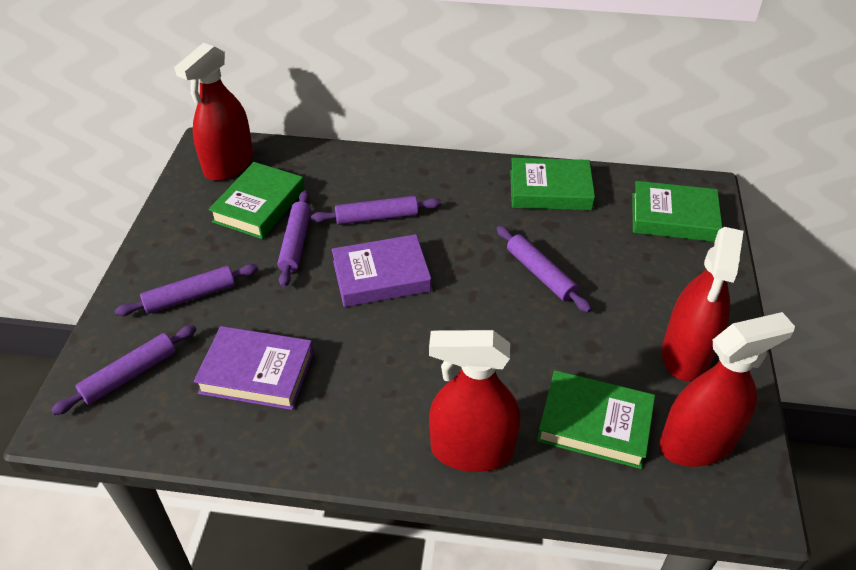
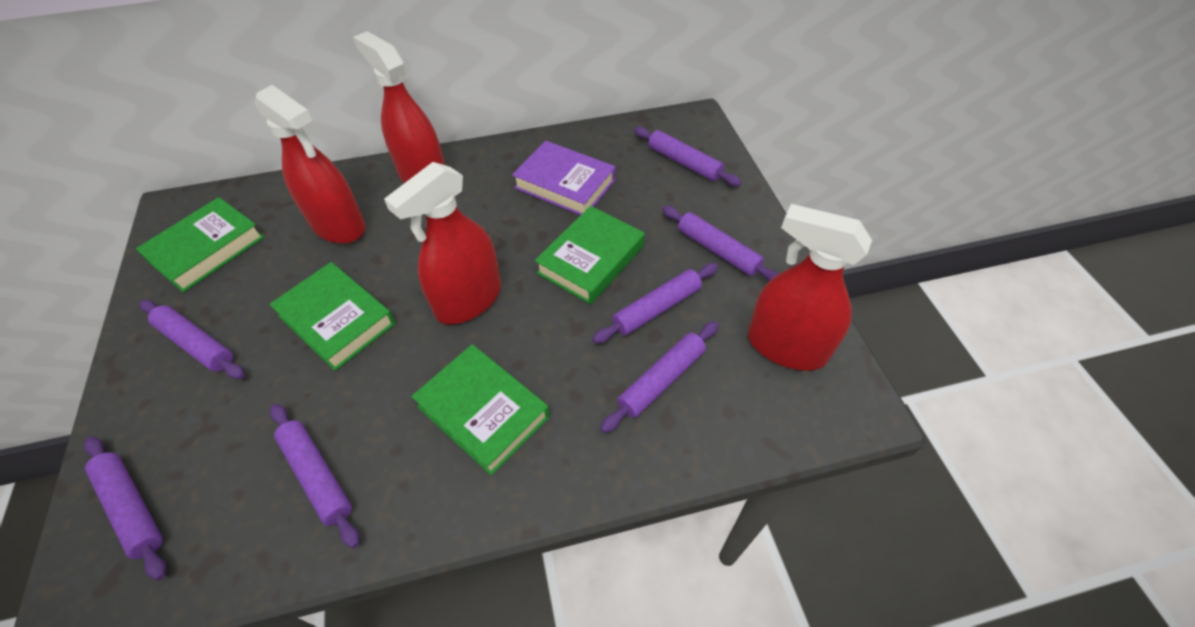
purple book: 2 -> 1
purple rolling pin: 5 -> 7

